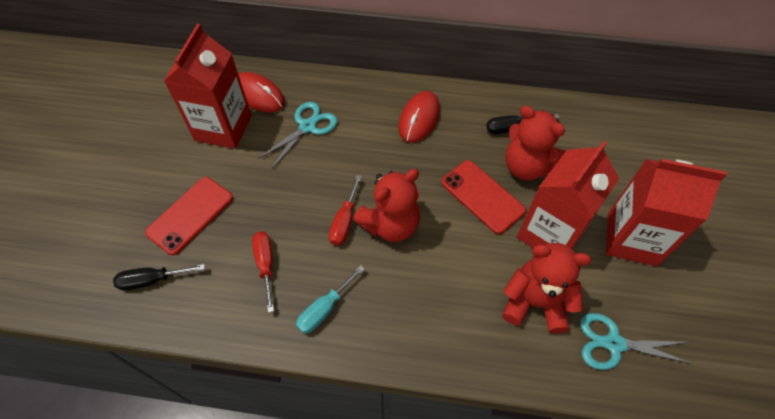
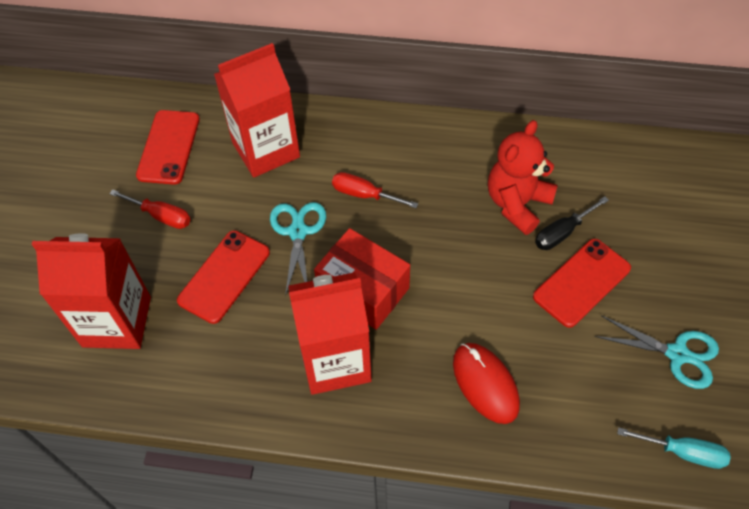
black screwdriver: 2 -> 1
red box: 0 -> 1
red mouse: 2 -> 1
red phone: 2 -> 3
red teddy bear: 3 -> 1

